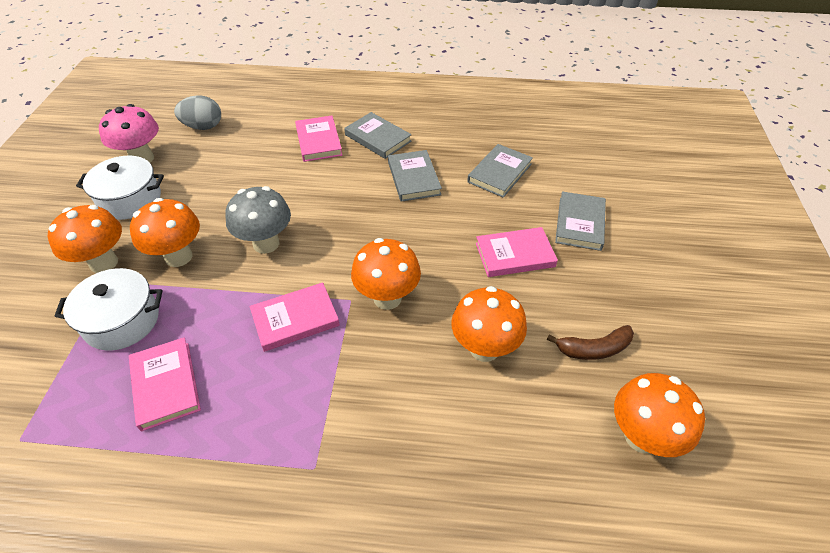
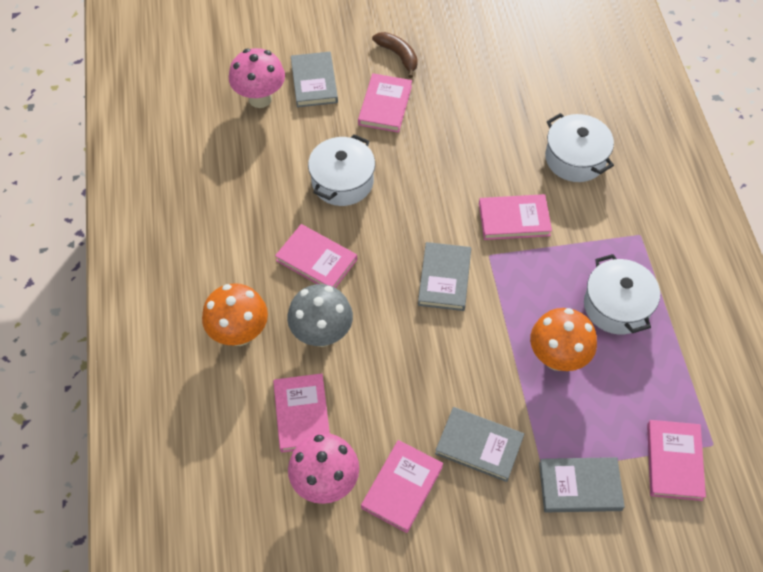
grey egg: 1 -> 0
orange mushroom: 5 -> 2
pink book: 4 -> 6
pink mushroom: 1 -> 2
white pot: 2 -> 3

